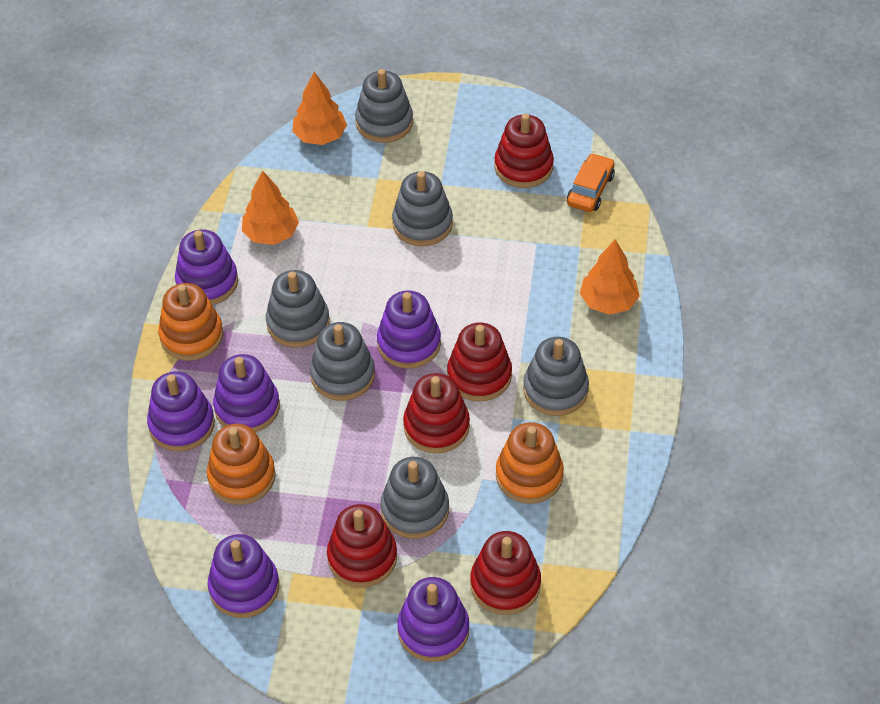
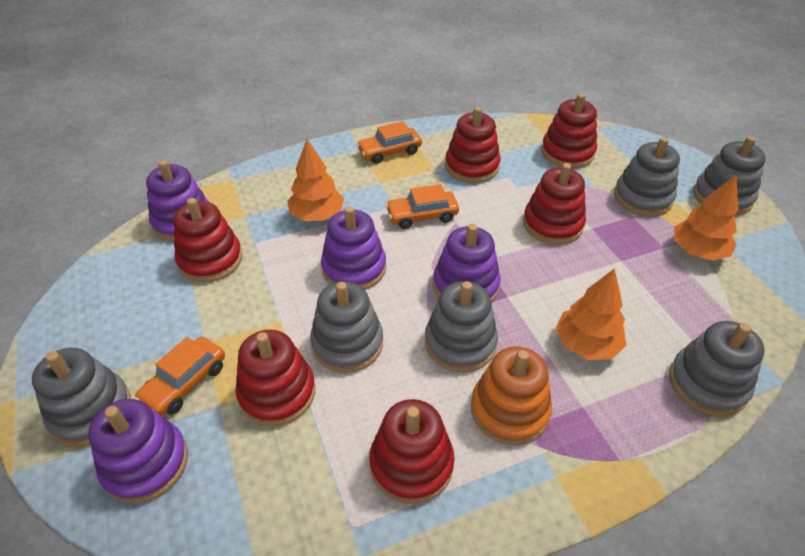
orange car: 1 -> 3
orange stacking toy: 3 -> 1
purple stacking toy: 6 -> 4
red stacking toy: 5 -> 6

